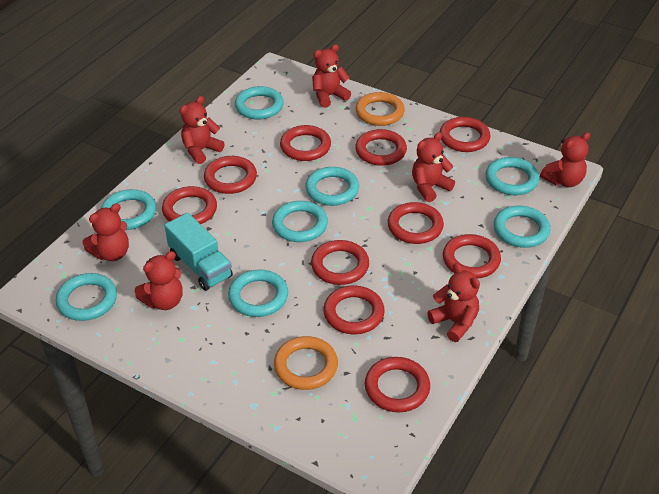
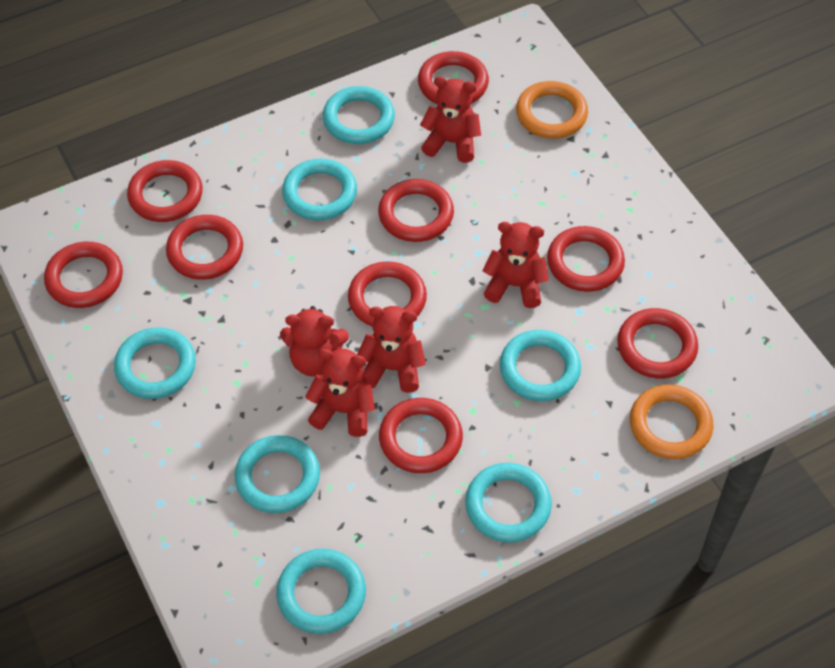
red ring: 10 -> 9
red teddy bear: 7 -> 5
turquoise ring: 8 -> 7
turquoise truck: 1 -> 0

